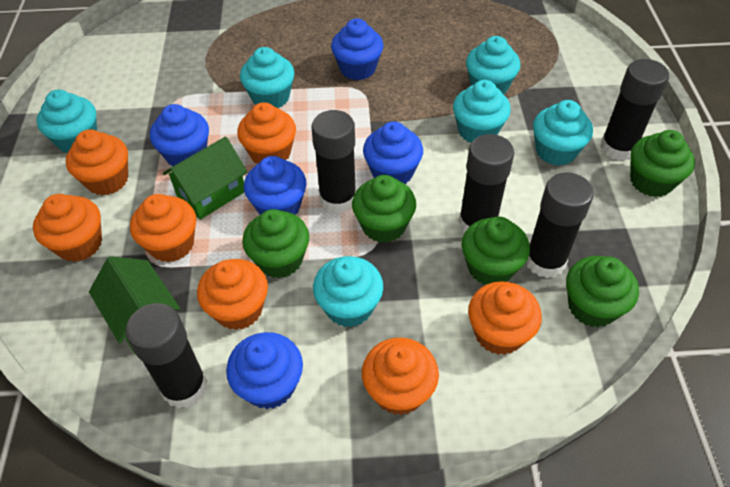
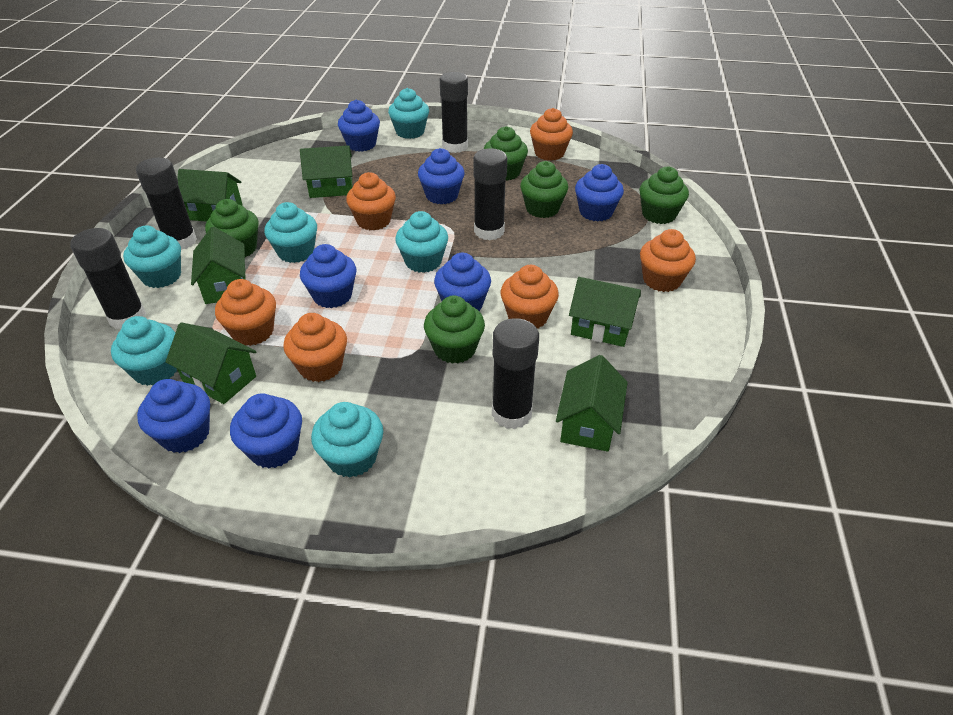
blue cupcake: 5 -> 7
green house: 2 -> 6
orange cupcake: 7 -> 6

